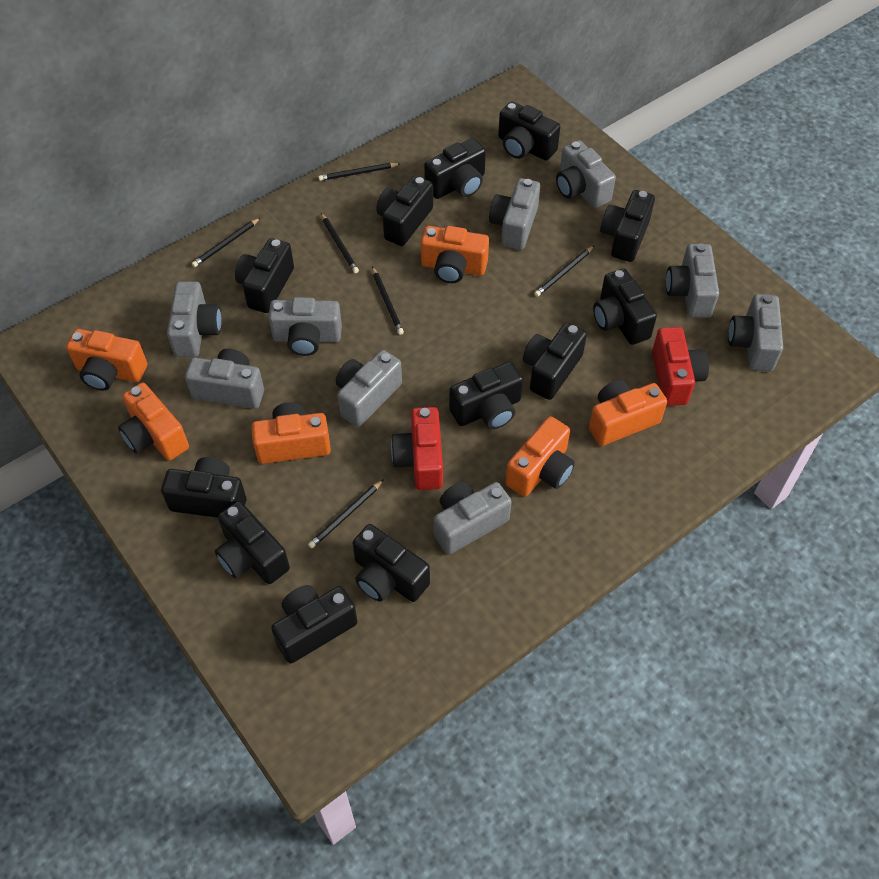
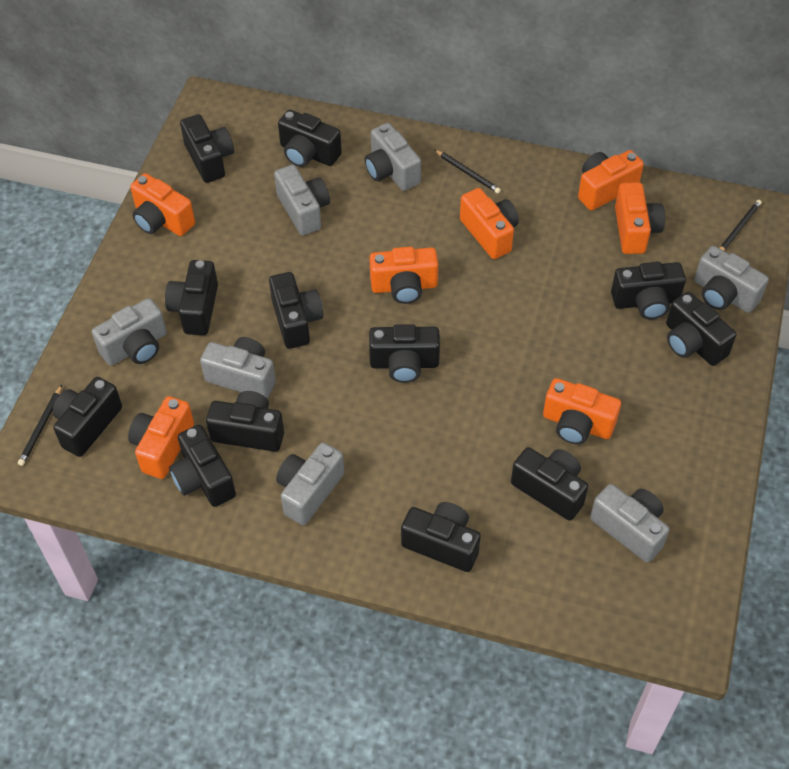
black pencil: 6 -> 3
grey camera: 9 -> 7
orange camera: 6 -> 7
red camera: 2 -> 0

